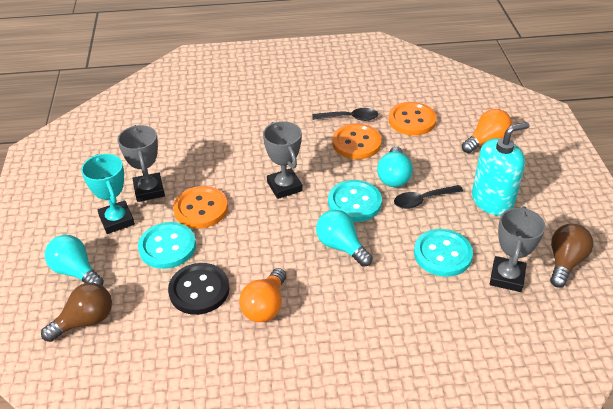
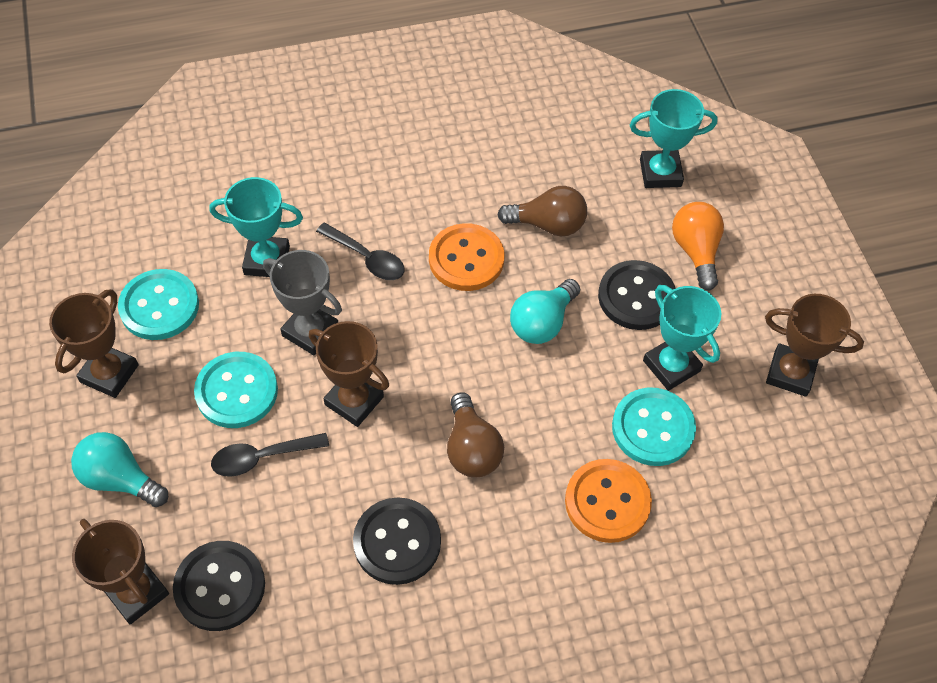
black button: 1 -> 3
brown trophy: 0 -> 4
grey trophy: 3 -> 1
orange button: 3 -> 2
orange light bulb: 2 -> 1
turquoise light bulb: 3 -> 2
turquoise soap dispenser: 1 -> 0
turquoise trophy: 1 -> 3

